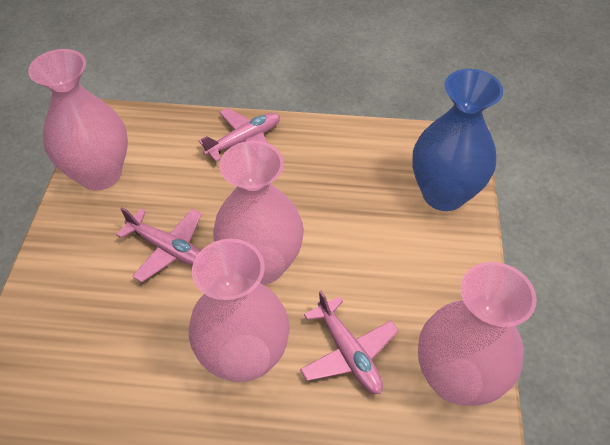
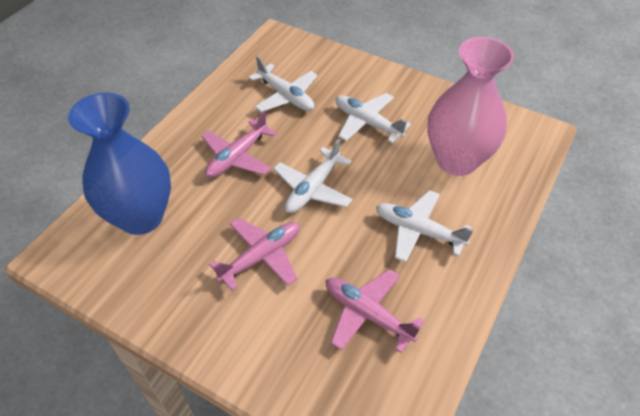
pink vase: 4 -> 1
white plane: 0 -> 4

